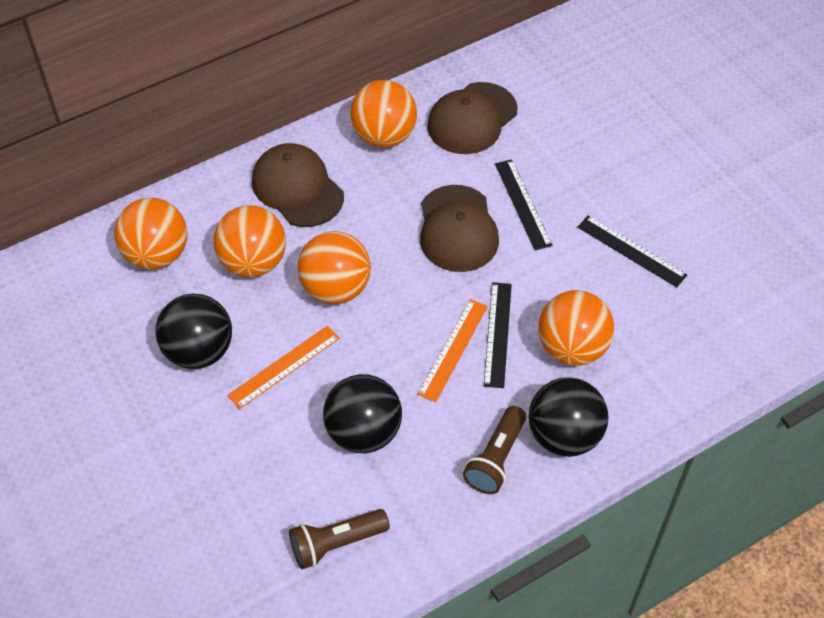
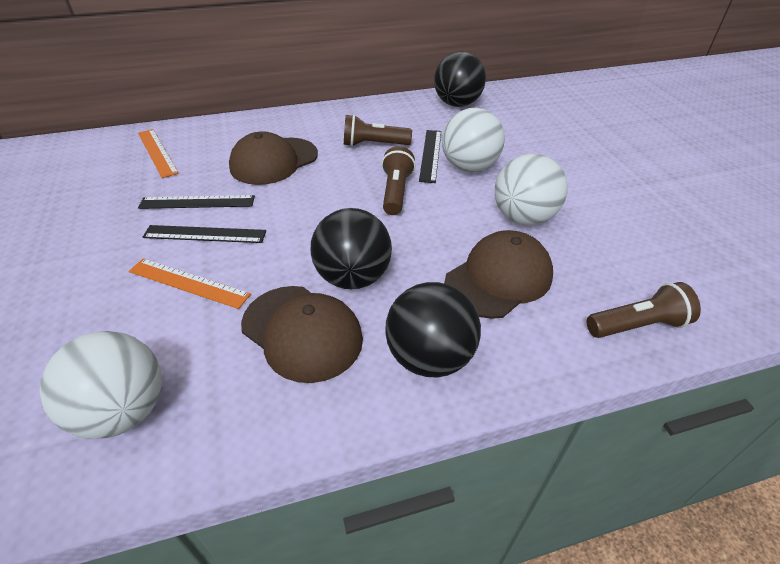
brown flashlight: 2 -> 3
orange ball: 5 -> 0
white ball: 0 -> 3

